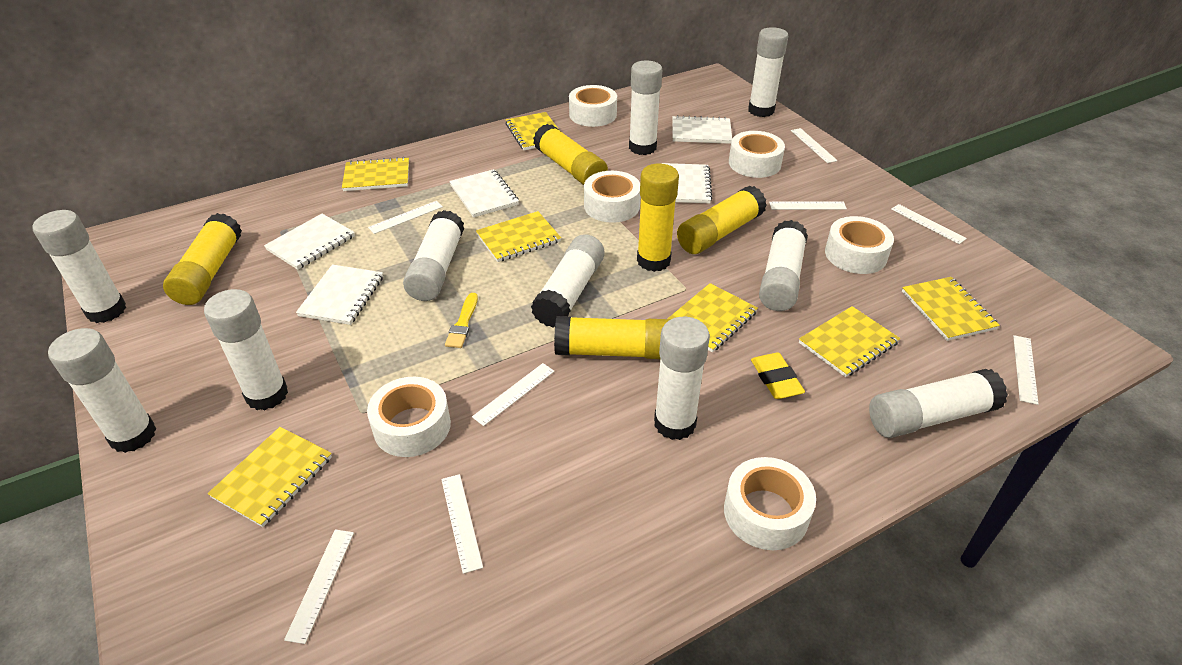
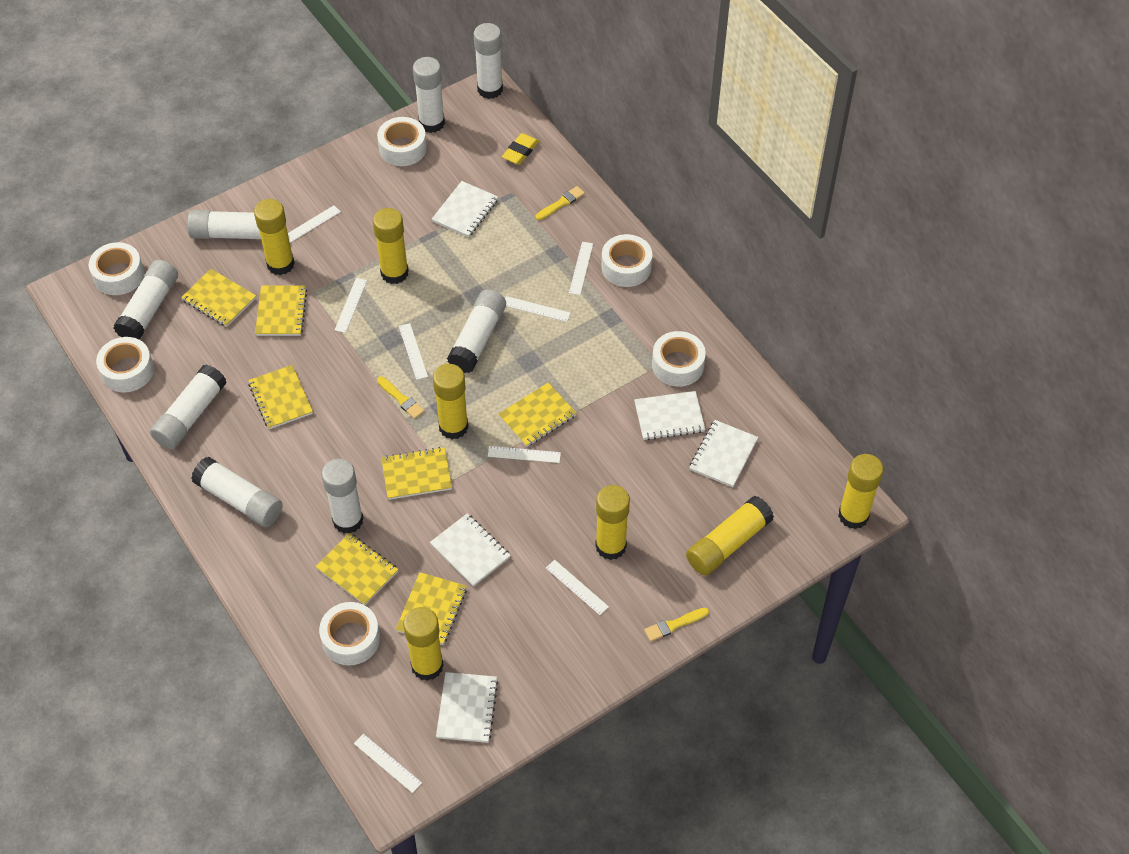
white glue stick: 10 -> 8
yellow brush: 1 -> 3
yellow glue stick: 5 -> 7

